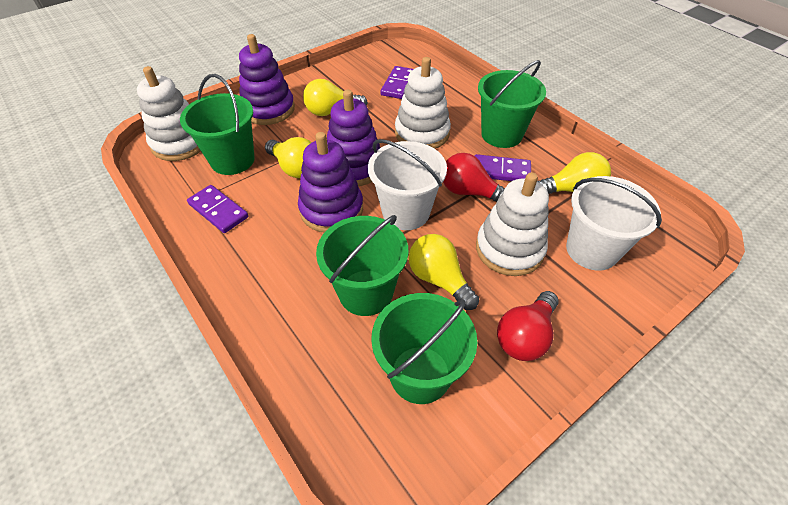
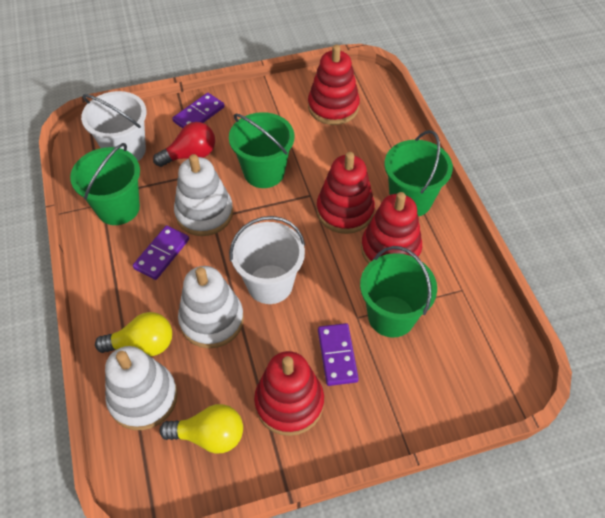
purple stacking toy: 3 -> 0
red light bulb: 2 -> 1
red stacking toy: 0 -> 4
yellow light bulb: 4 -> 2

